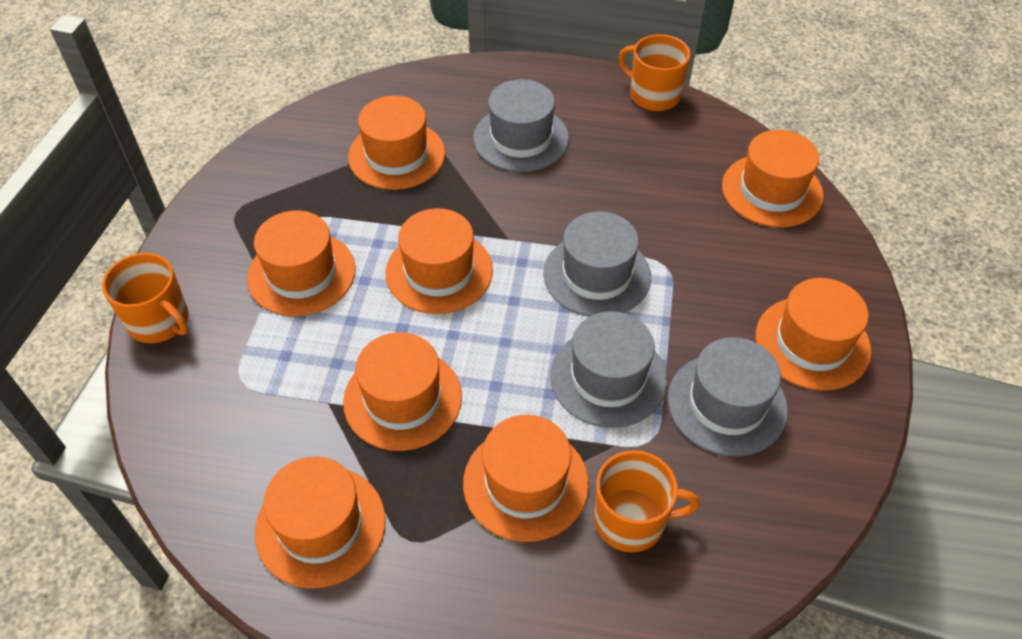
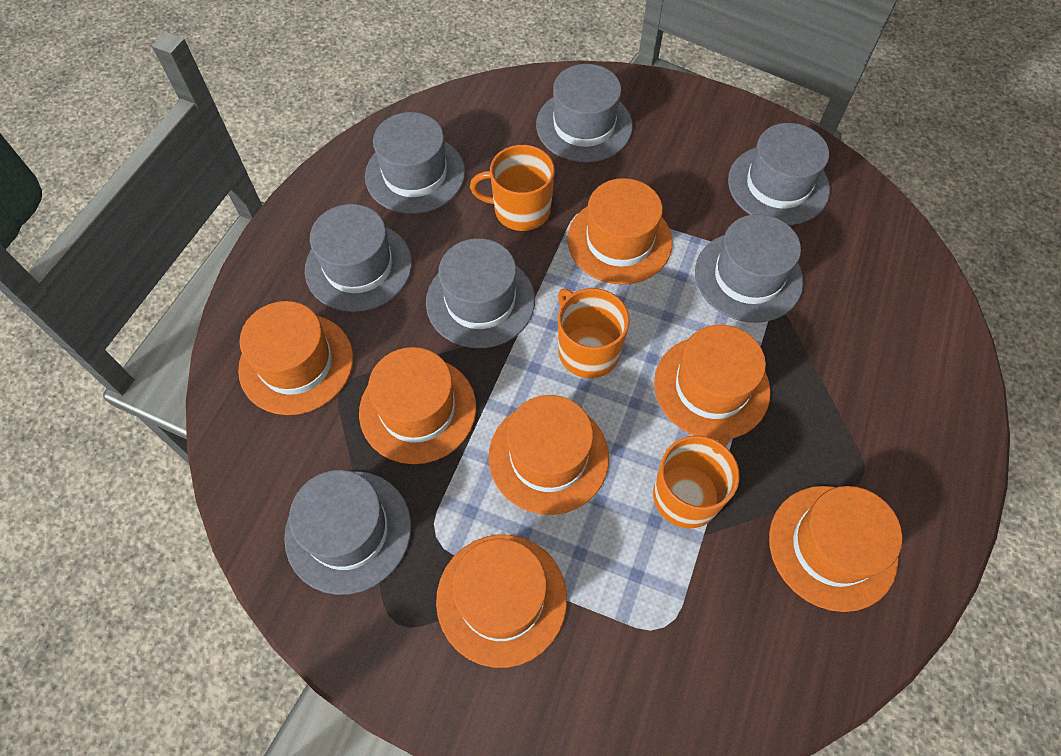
grey hat: 4 -> 7
orange hat: 8 -> 7

